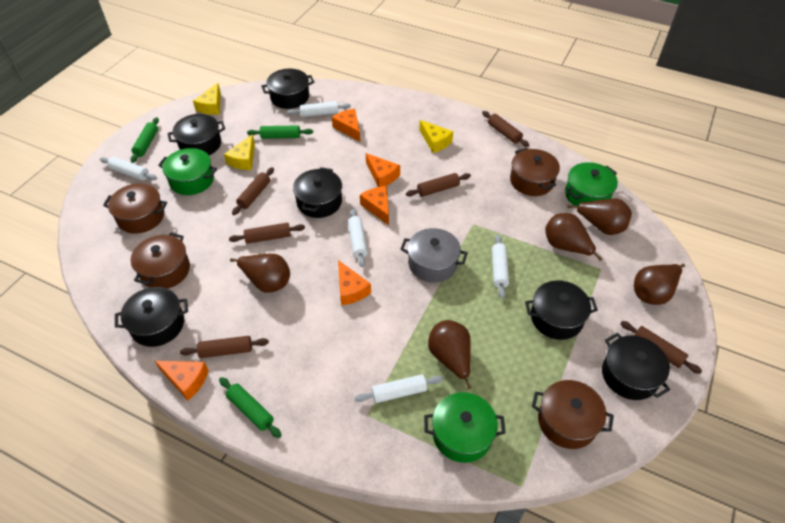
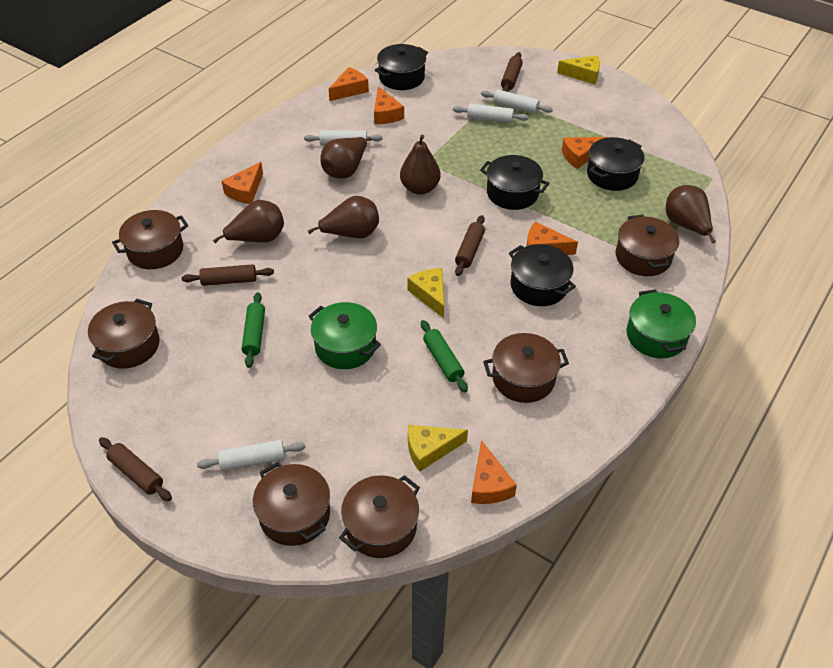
black pot: 6 -> 4
brown pot: 4 -> 6
brown rolling pin: 6 -> 4
green pot: 3 -> 2
green rolling pin: 3 -> 2
grey pot: 1 -> 0
orange cheese: 5 -> 6
white rolling pin: 5 -> 4

